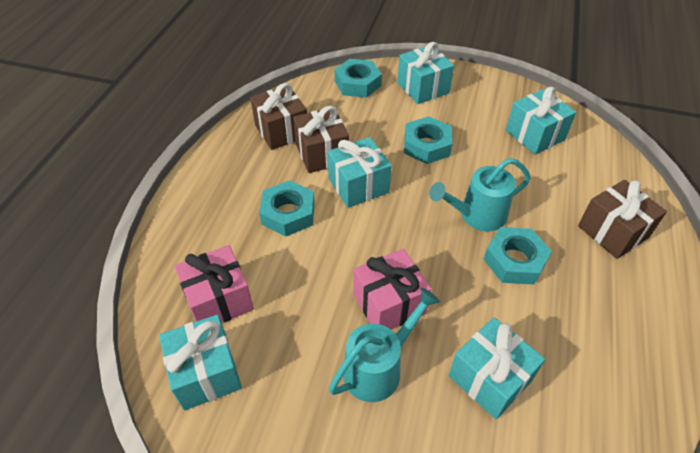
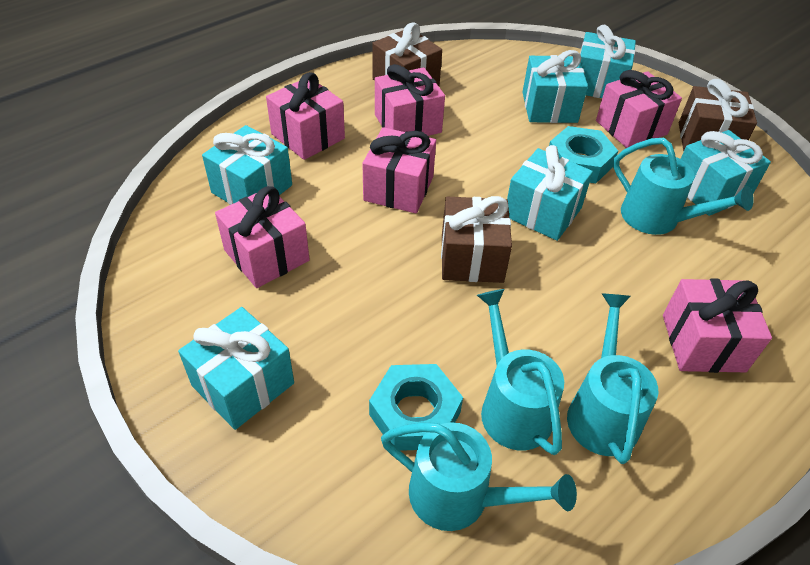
pink gift: 2 -> 6
turquoise gift: 5 -> 6
turquoise nut: 4 -> 2
turquoise watering can: 2 -> 4

